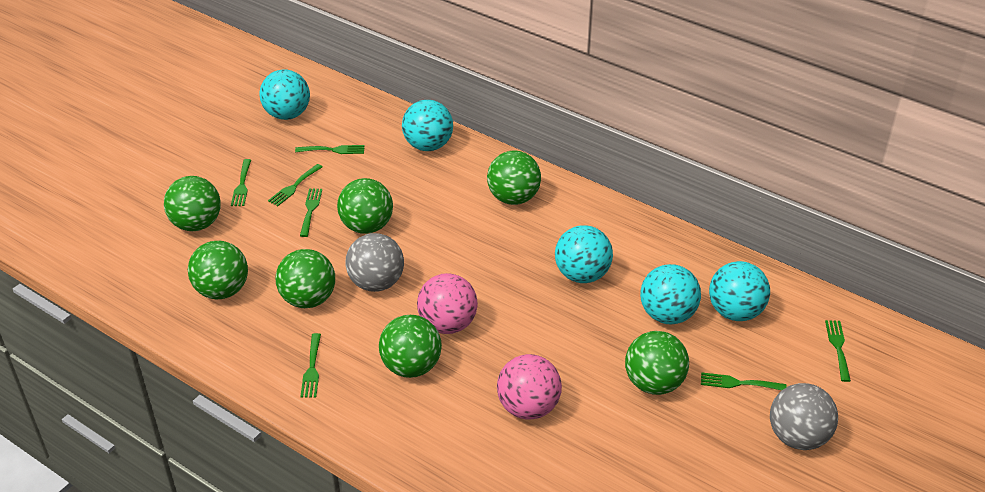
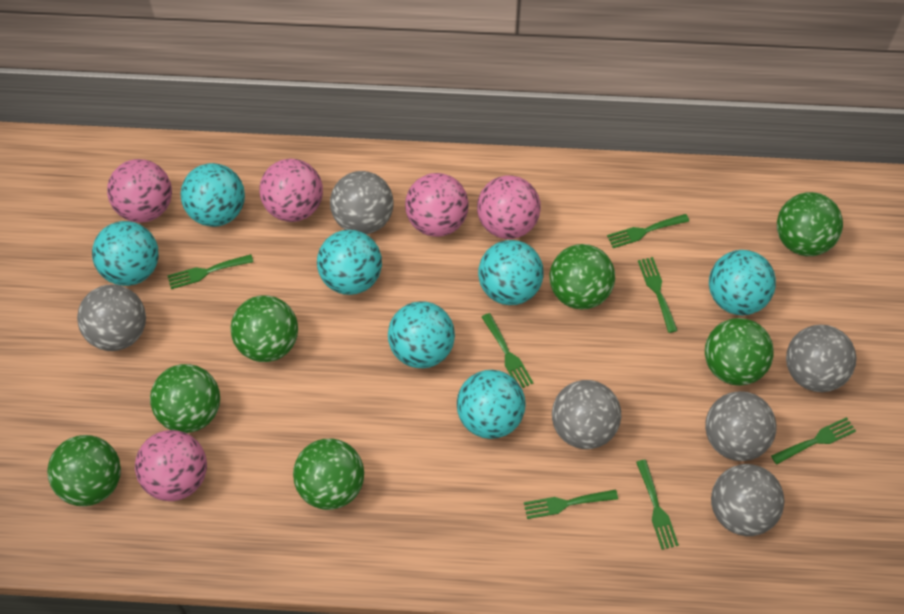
grey ball: 2 -> 6
pink ball: 2 -> 5
turquoise ball: 5 -> 7

